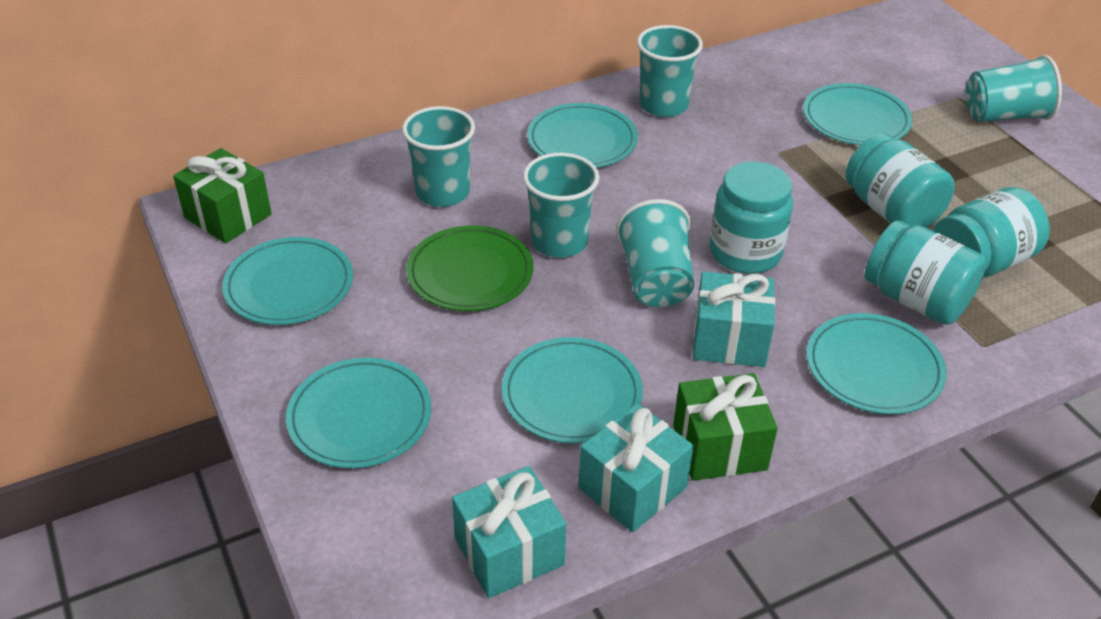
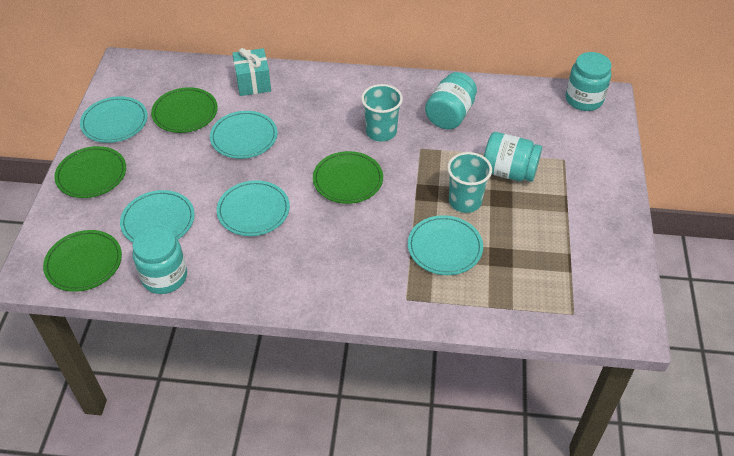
green gift: 2 -> 0
green plate: 1 -> 4
turquoise cup: 5 -> 2
turquoise gift: 3 -> 1
turquoise plate: 6 -> 5

